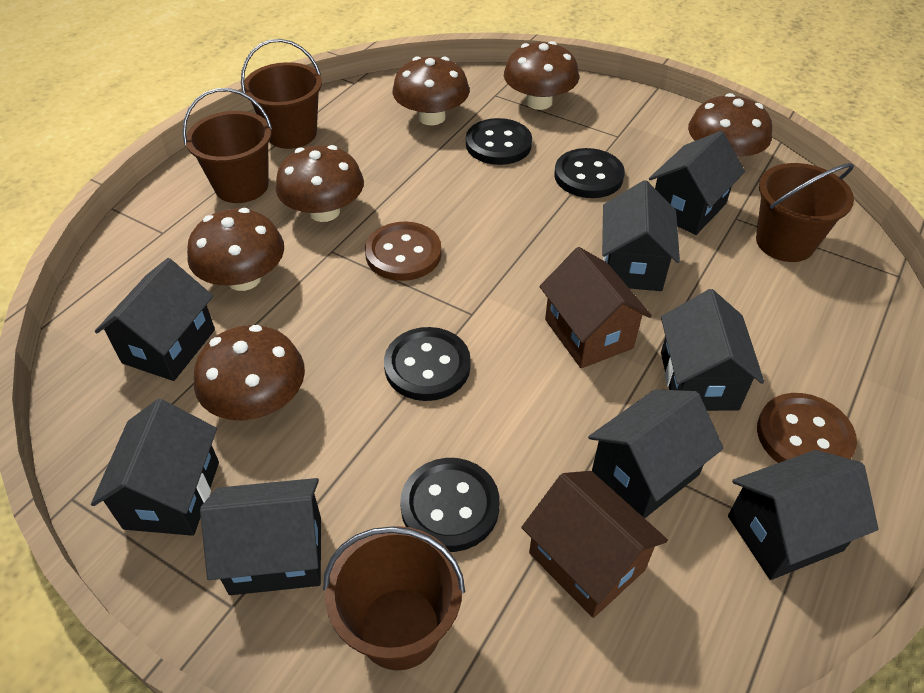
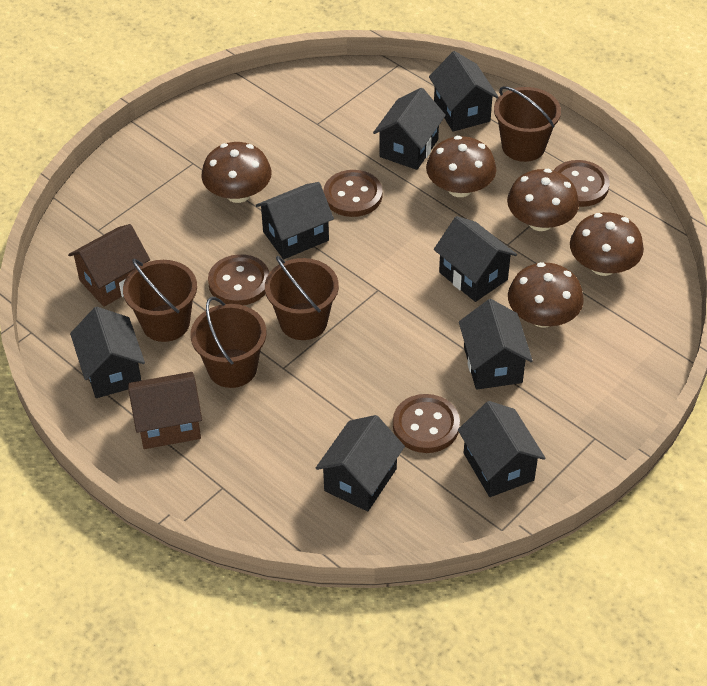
black button: 4 -> 0
brown button: 2 -> 4
brown mushroom: 6 -> 5

